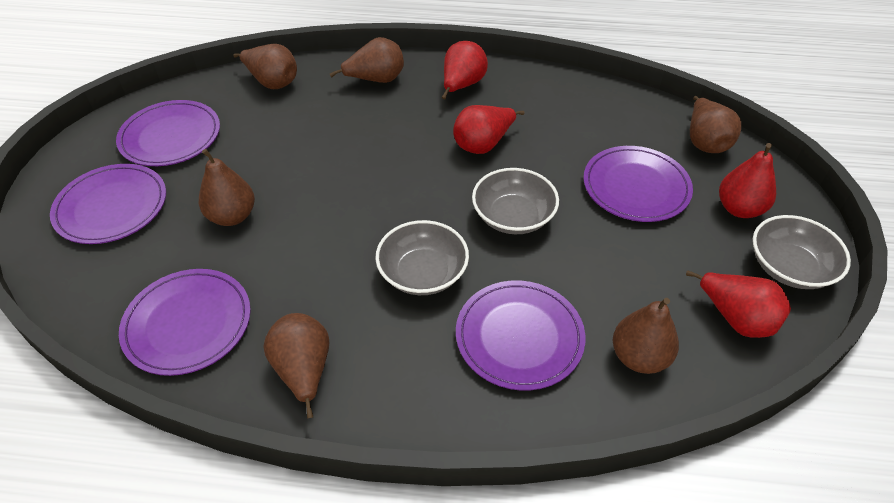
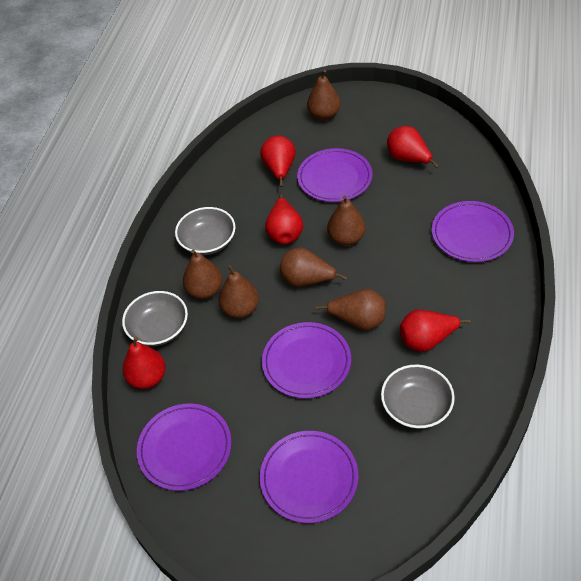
red pear: 4 -> 5

